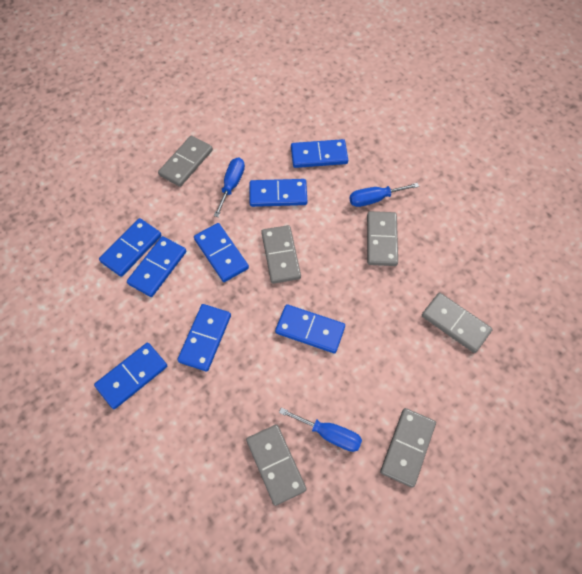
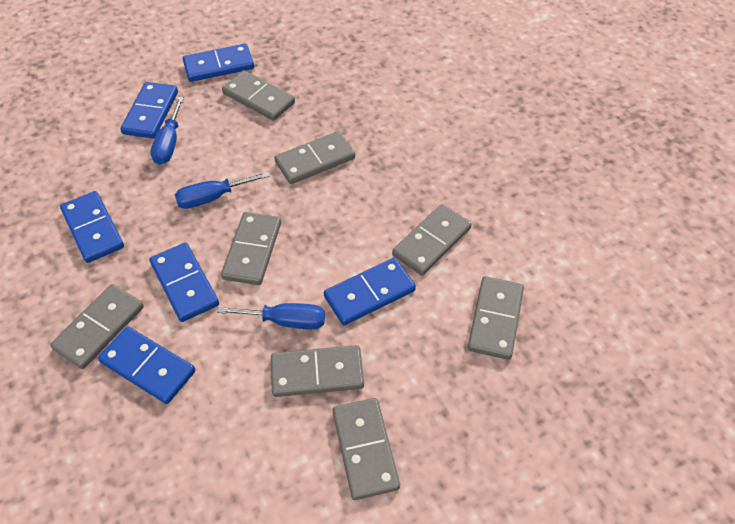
blue domino: 8 -> 6
grey domino: 6 -> 8

